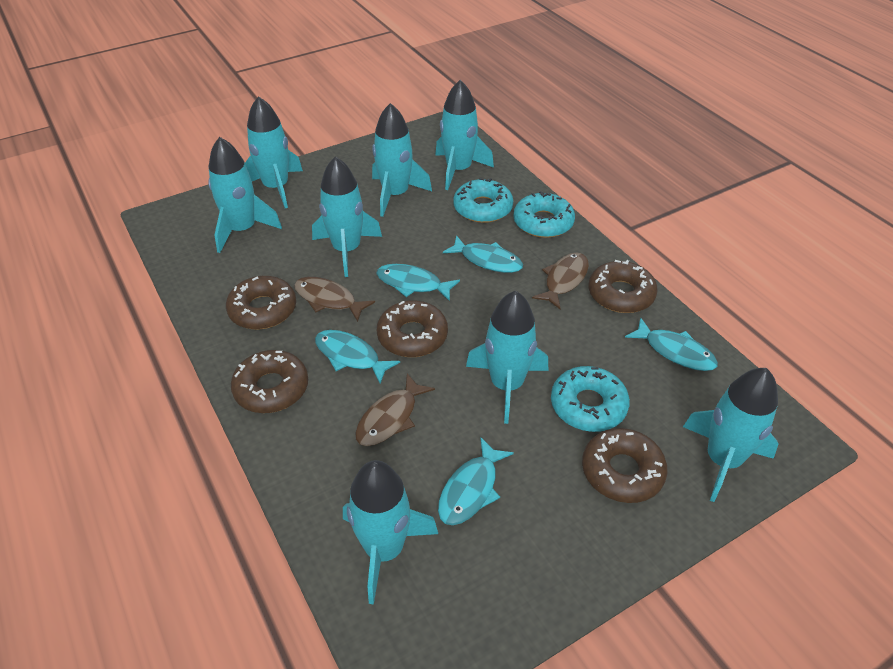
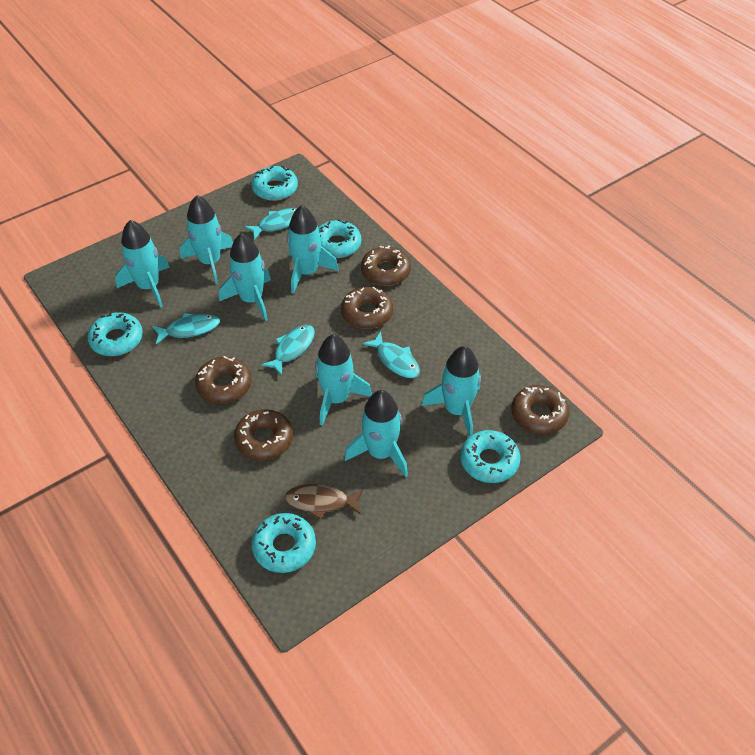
brown fish: 3 -> 1
turquoise donut: 3 -> 5
turquoise fish: 5 -> 4
turquoise rocket: 8 -> 7

